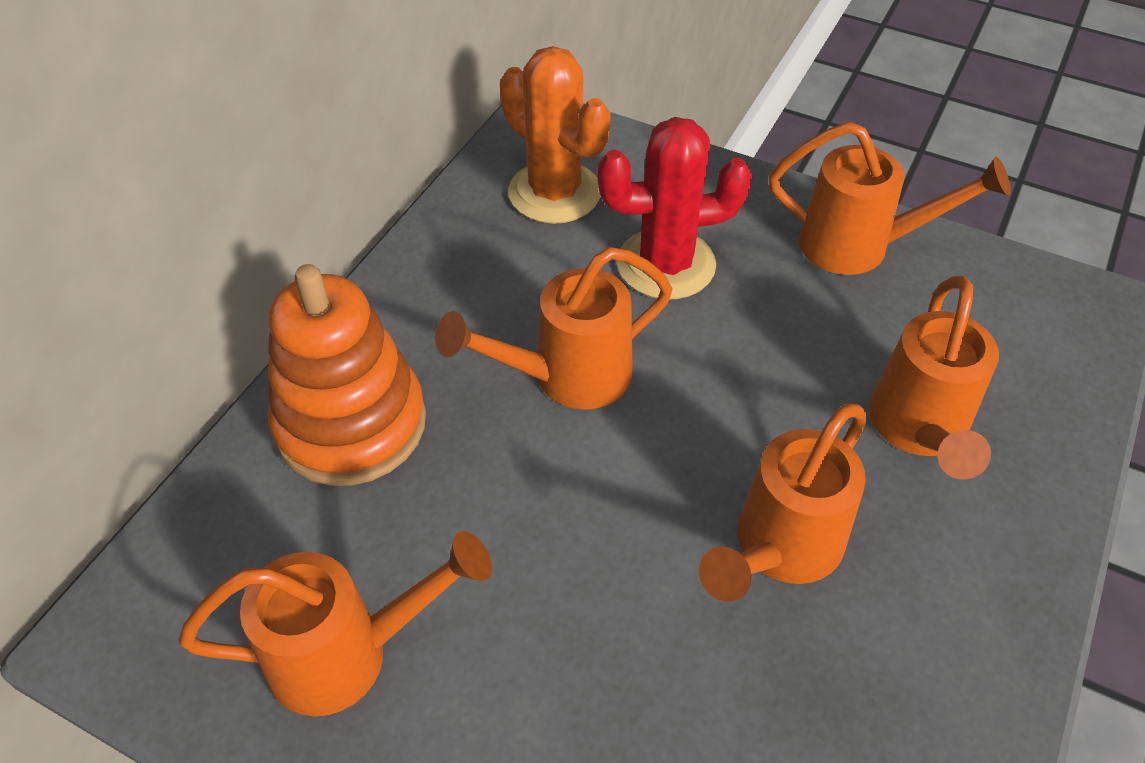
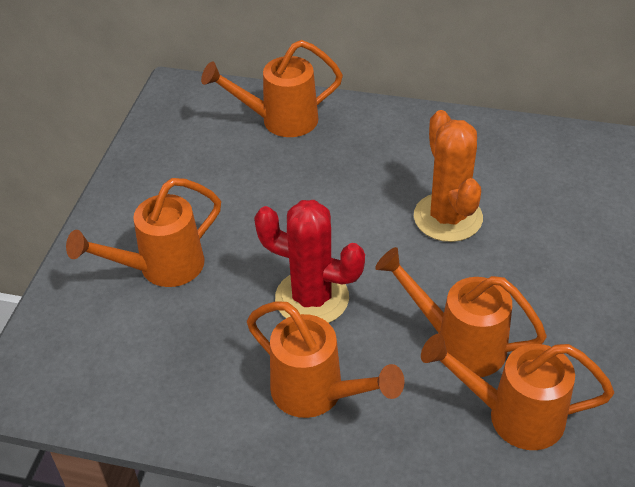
orange stacking toy: 1 -> 0

